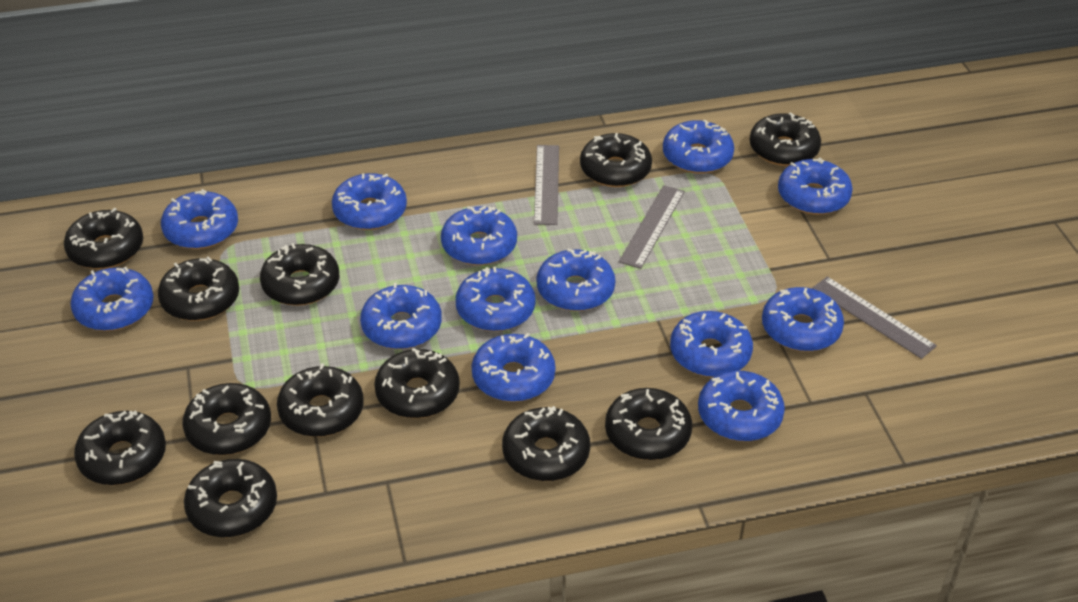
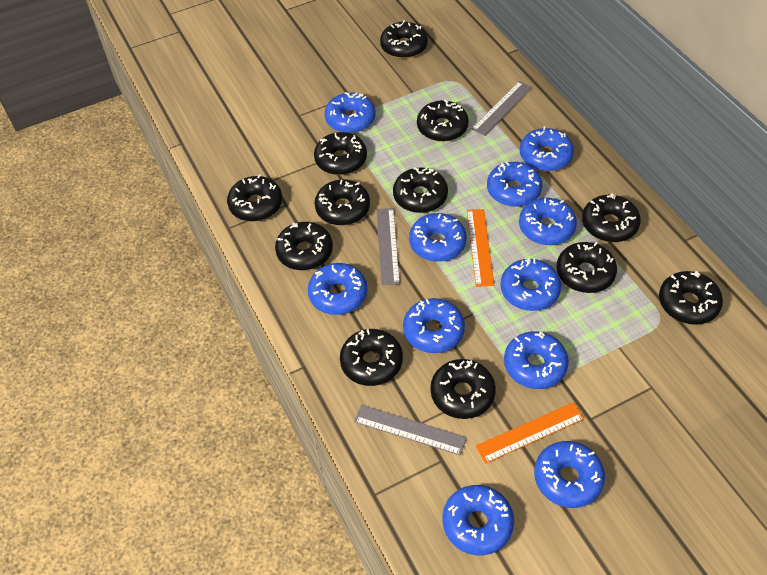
blue donut: 13 -> 11
orange ruler: 0 -> 2

